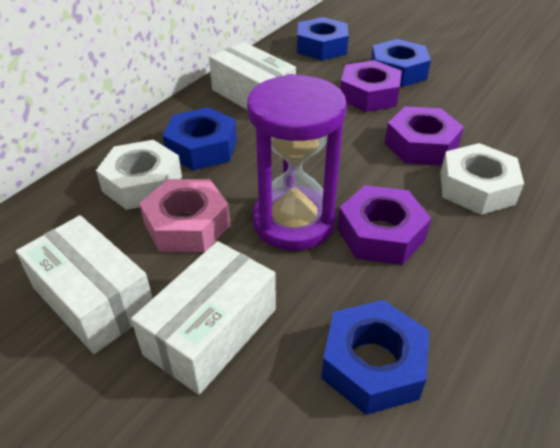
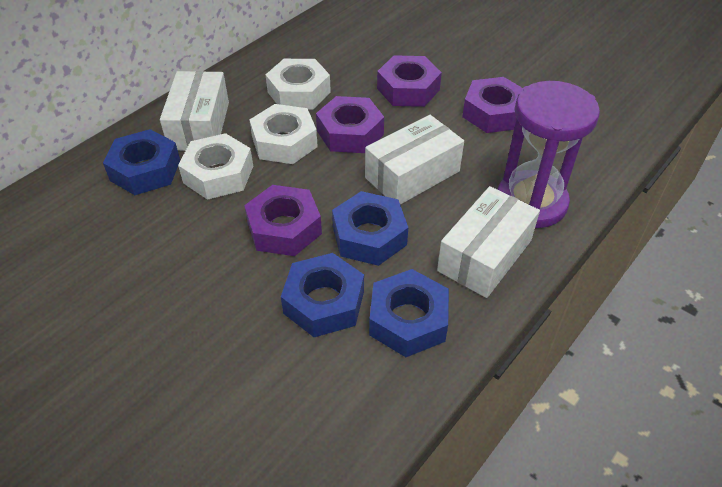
pink nut: 1 -> 0
purple nut: 3 -> 4
white nut: 2 -> 3

